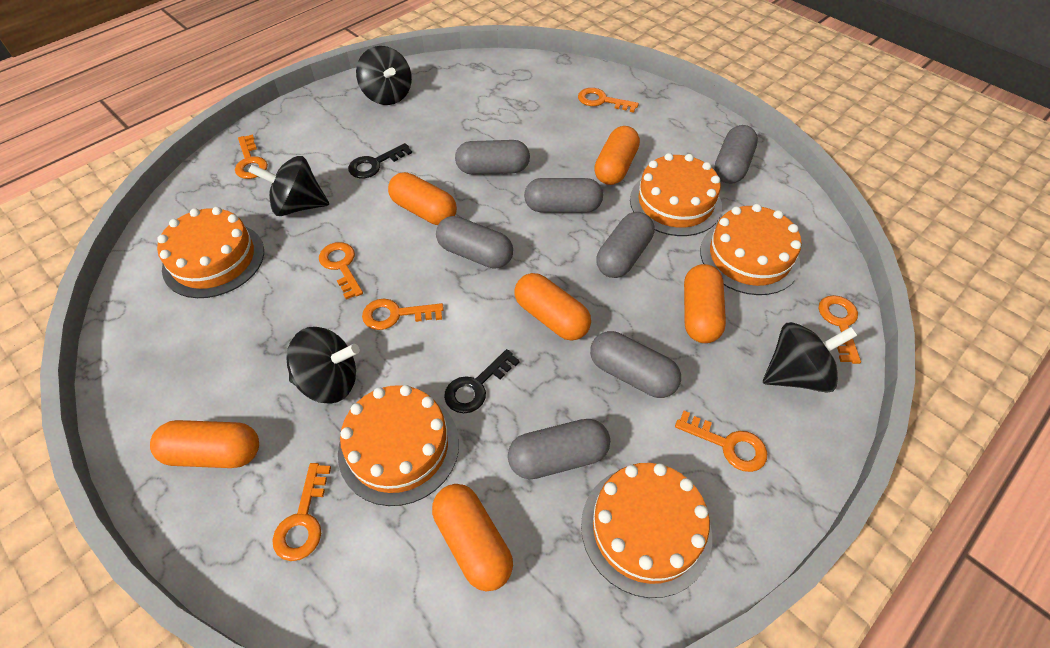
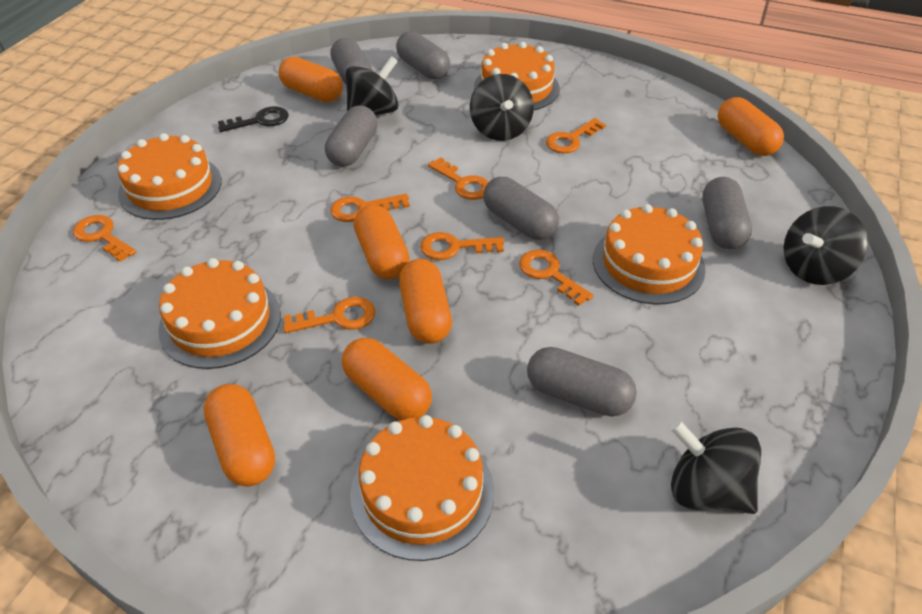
black key: 2 -> 1
grey capsule: 7 -> 6

